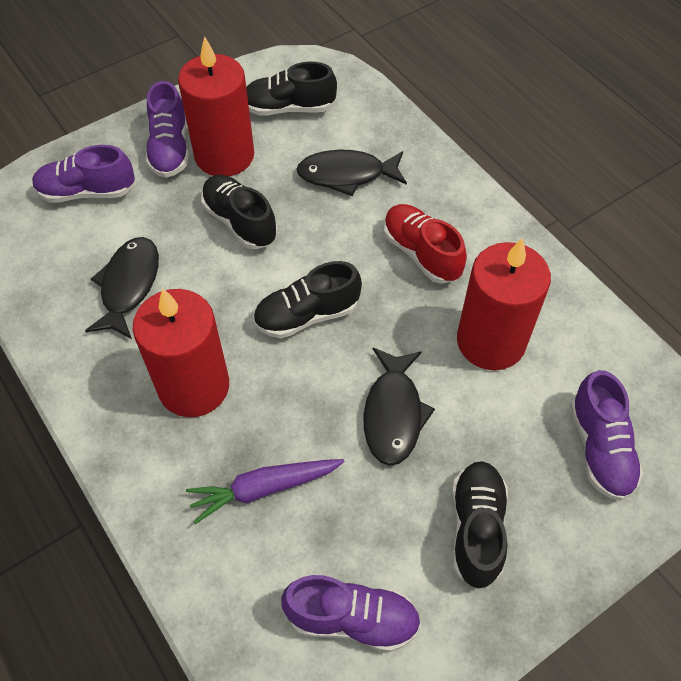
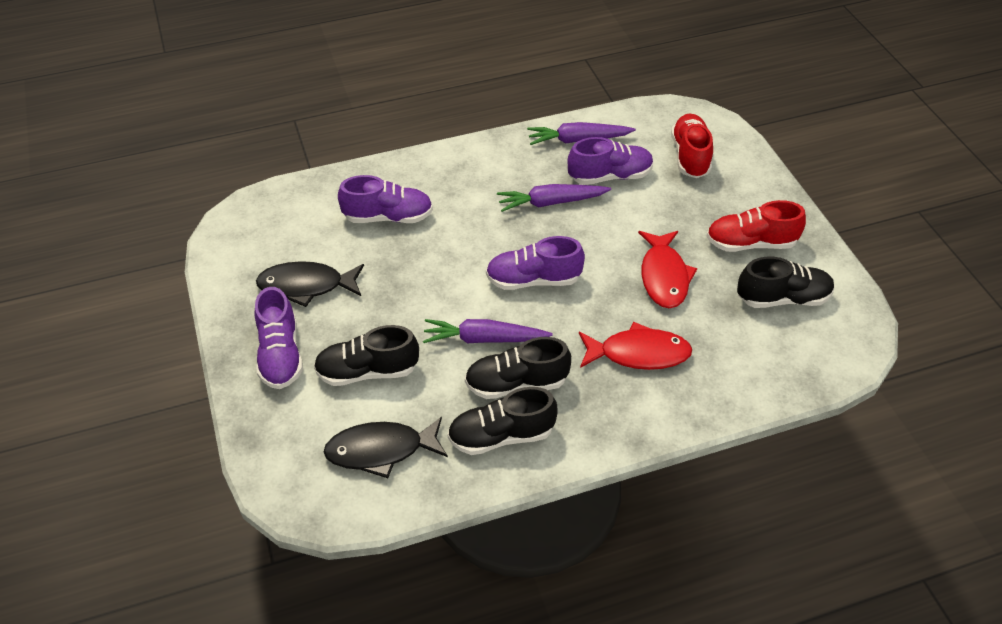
black fish: 3 -> 2
purple carrot: 1 -> 3
red candle: 3 -> 0
red fish: 0 -> 2
red shoe: 1 -> 2

